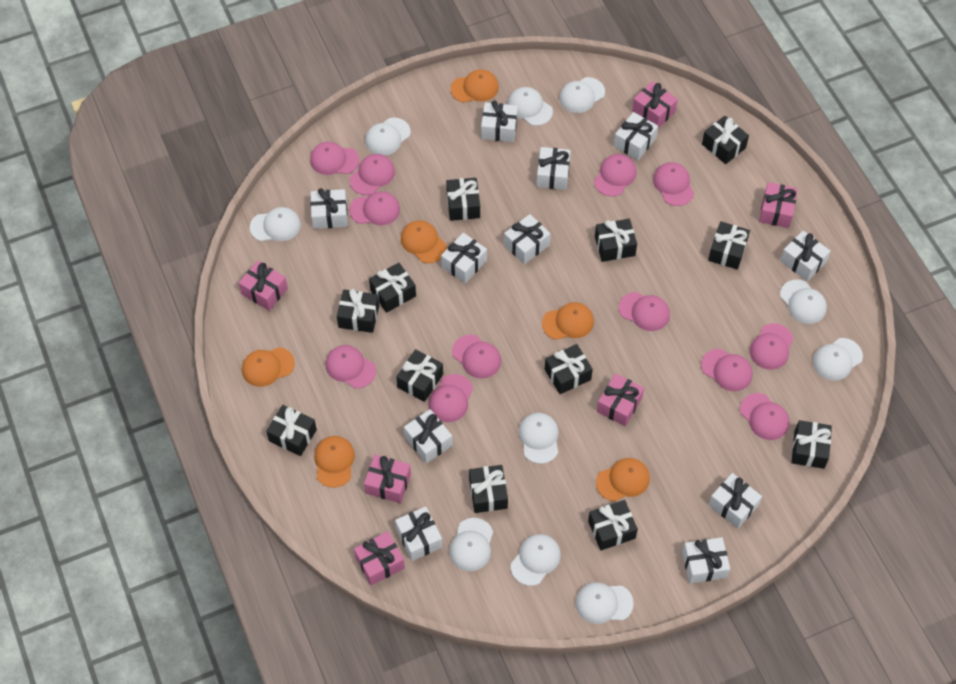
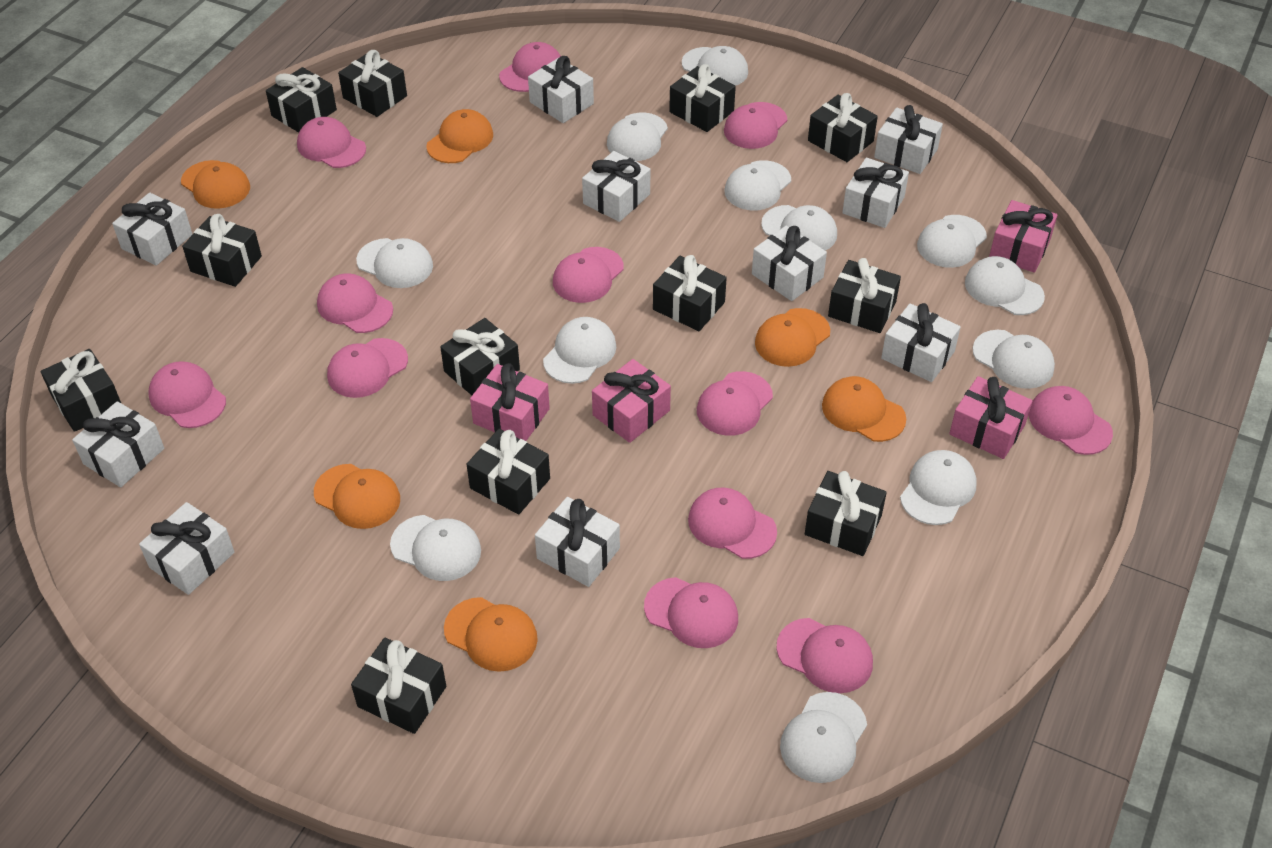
pink gift: 6 -> 4
white cap: 10 -> 12
white gift: 11 -> 10

